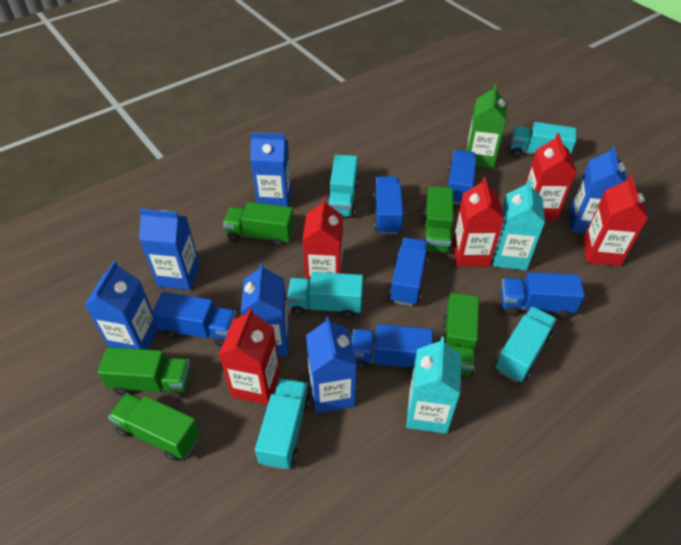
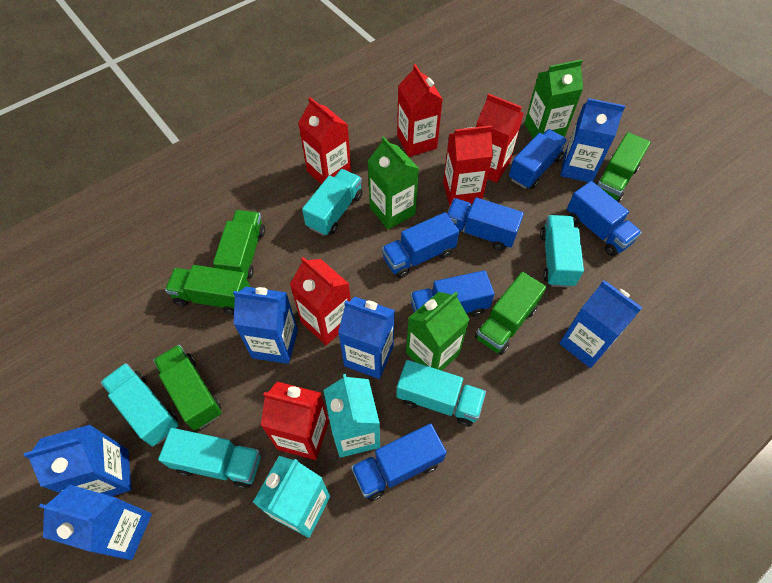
green carton: 1 -> 3
red carton: 5 -> 6

